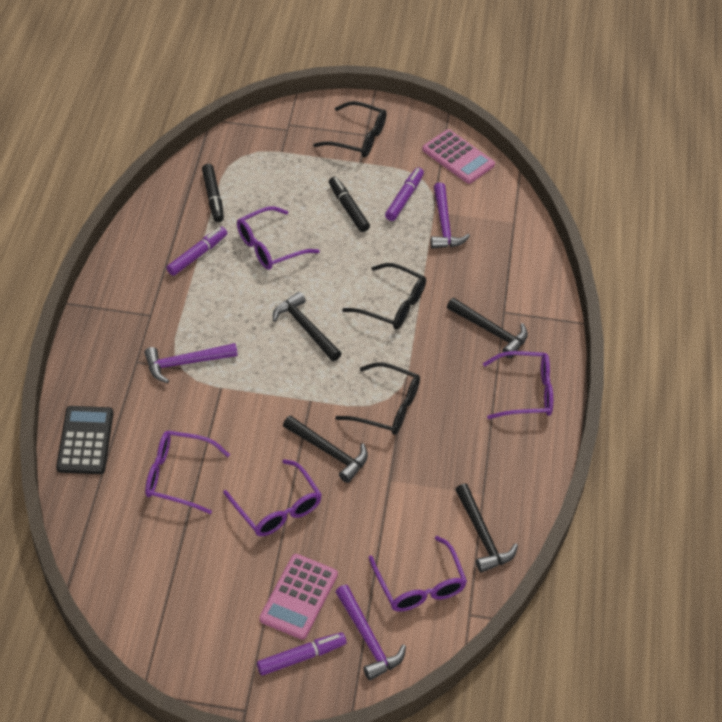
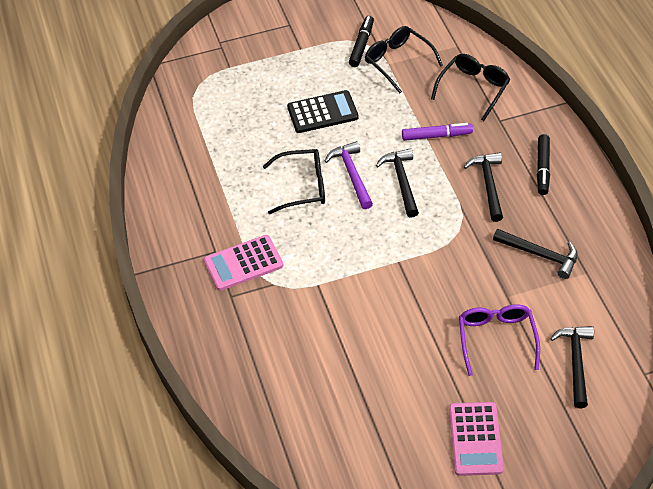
purple glasses: 5 -> 1
purple hammer: 3 -> 1
purple marker: 3 -> 1

